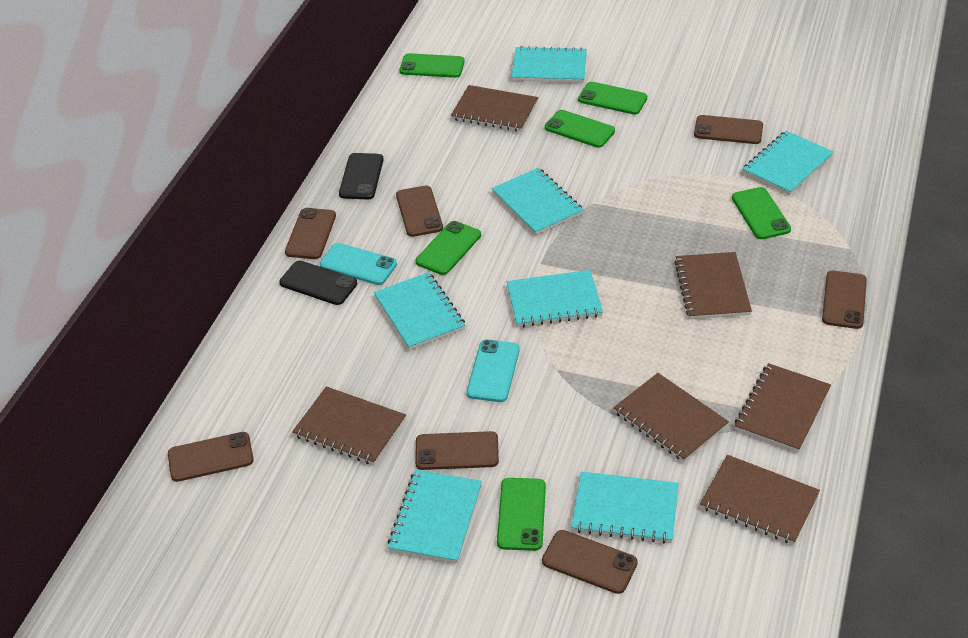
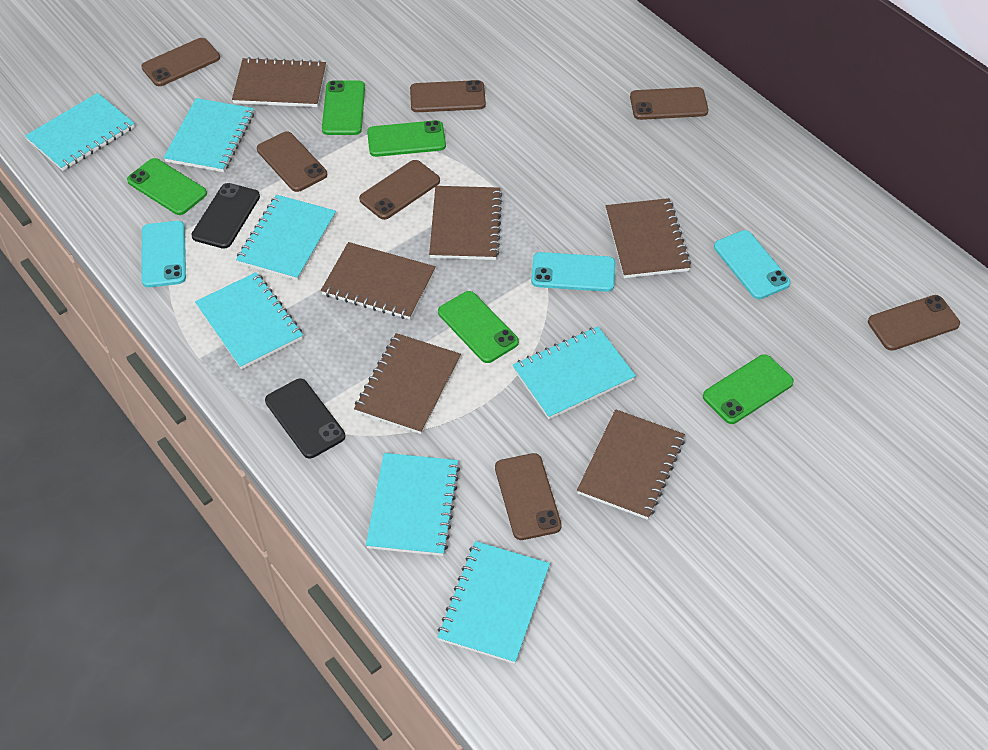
green phone: 6 -> 5
turquoise phone: 2 -> 3

